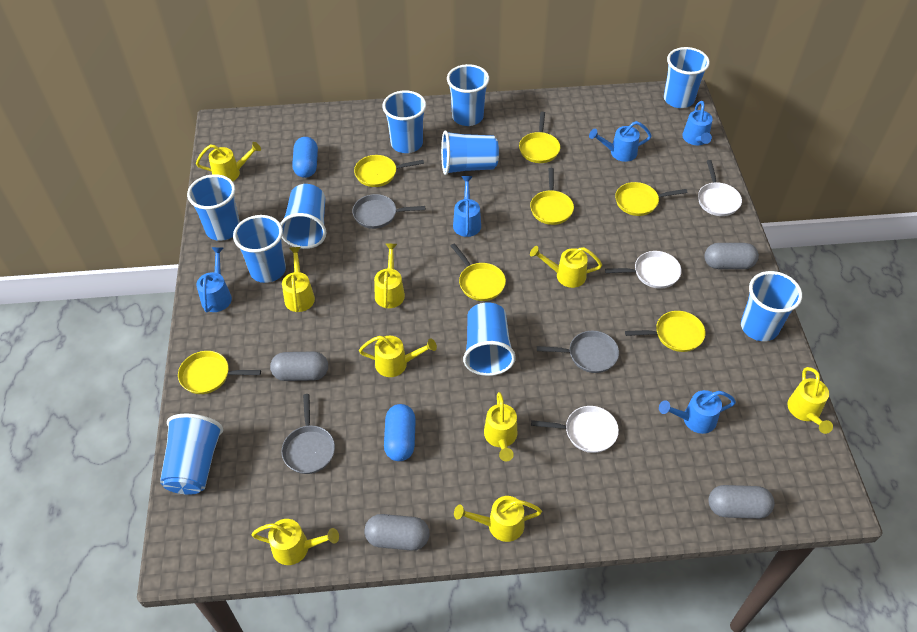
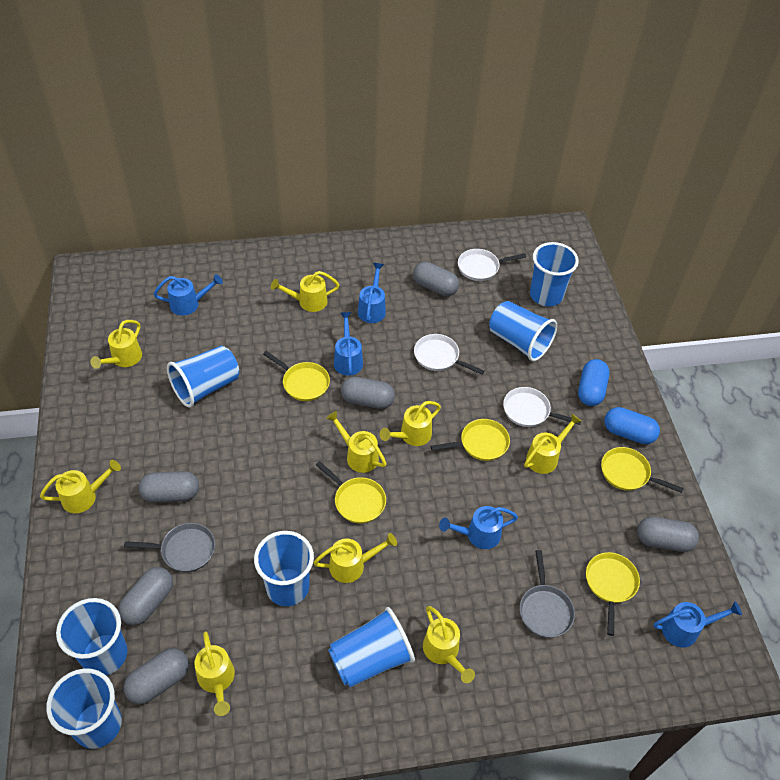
blue cup: 10 -> 7
grey capsule: 4 -> 6
grey pan: 3 -> 2
yellow pan: 7 -> 5

